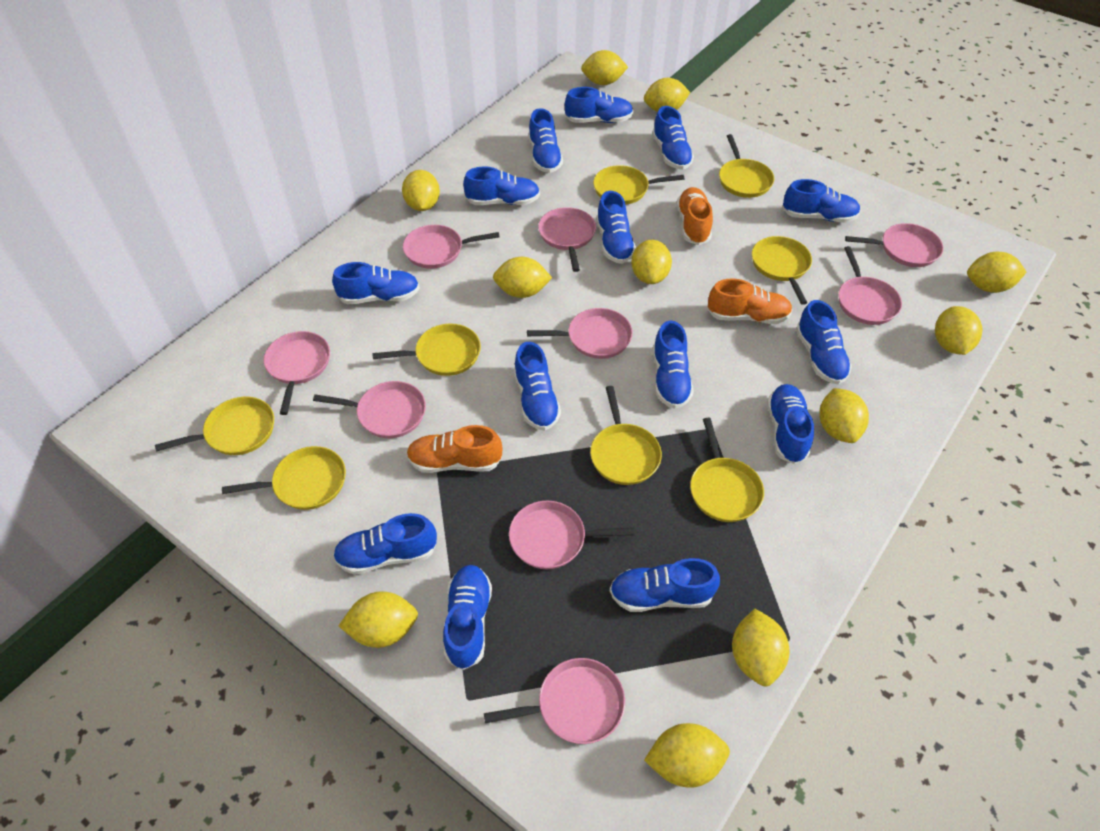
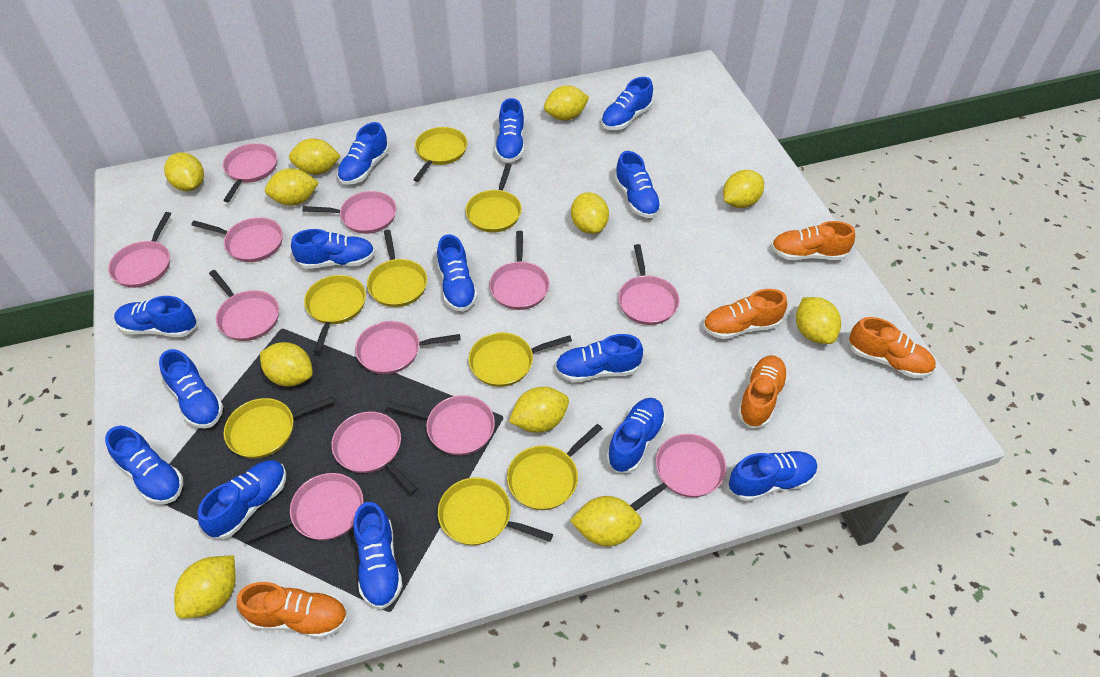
orange shoe: 3 -> 5
pink pan: 9 -> 12

